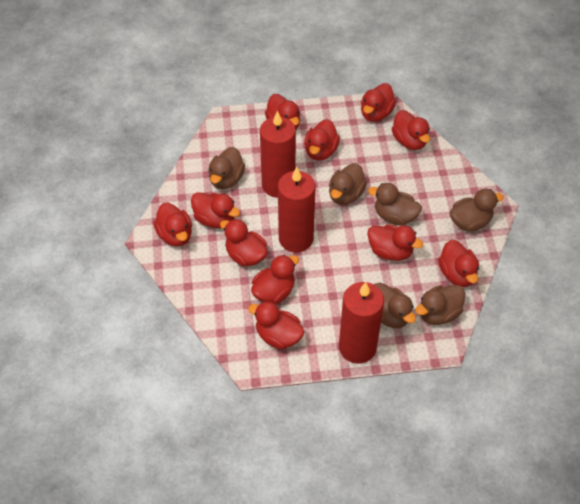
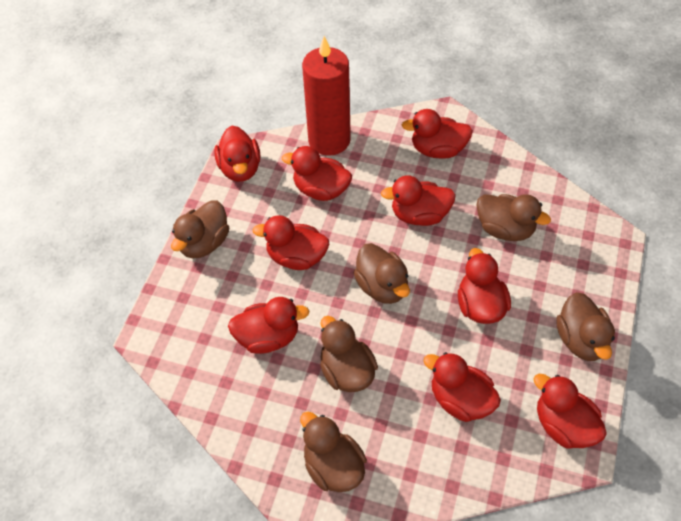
red candle: 3 -> 1
red duck: 11 -> 9

